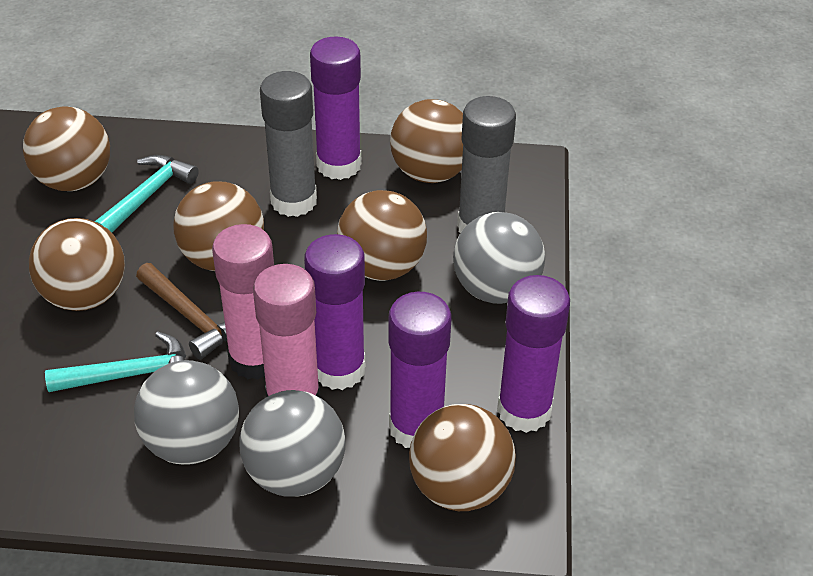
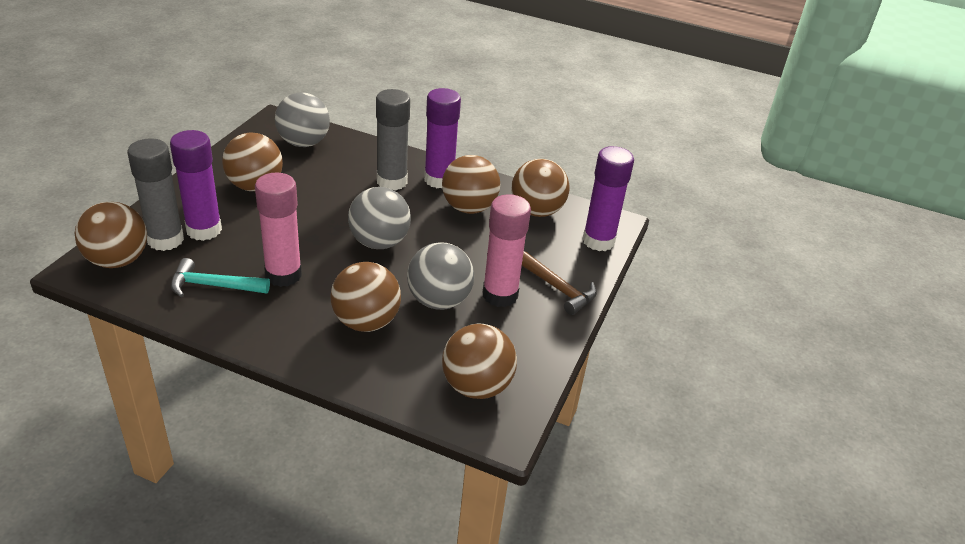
purple glue stick: 4 -> 3
turquoise hammer: 2 -> 1

